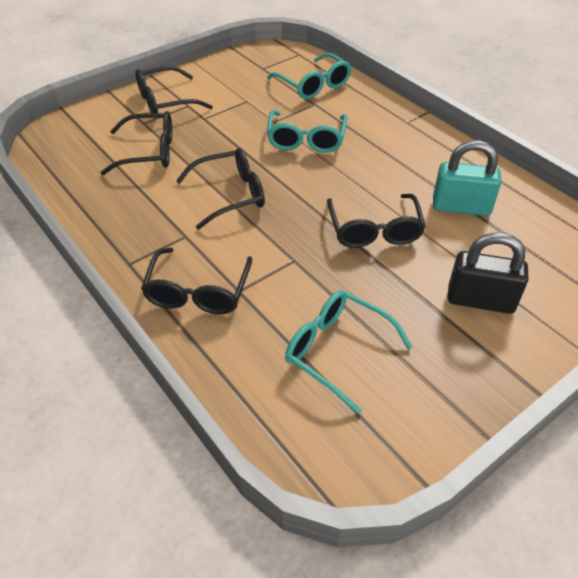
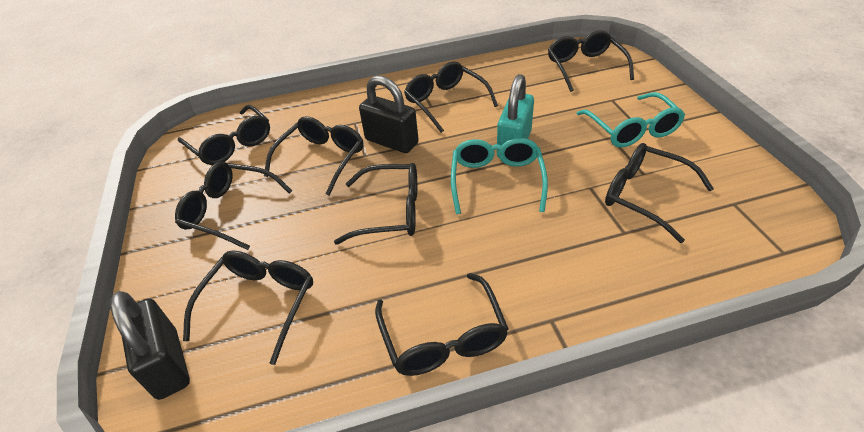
black glasses: 5 -> 9
black padlock: 1 -> 2
turquoise glasses: 3 -> 2

